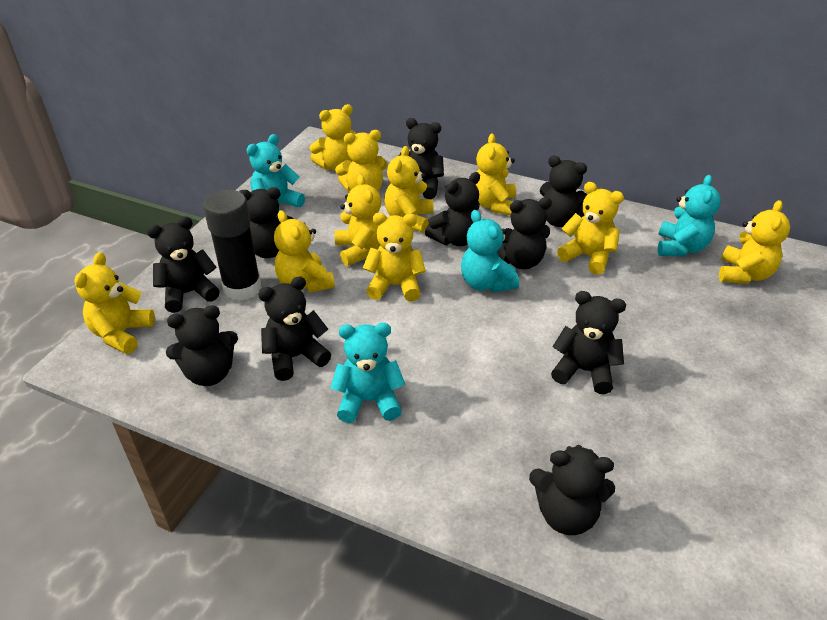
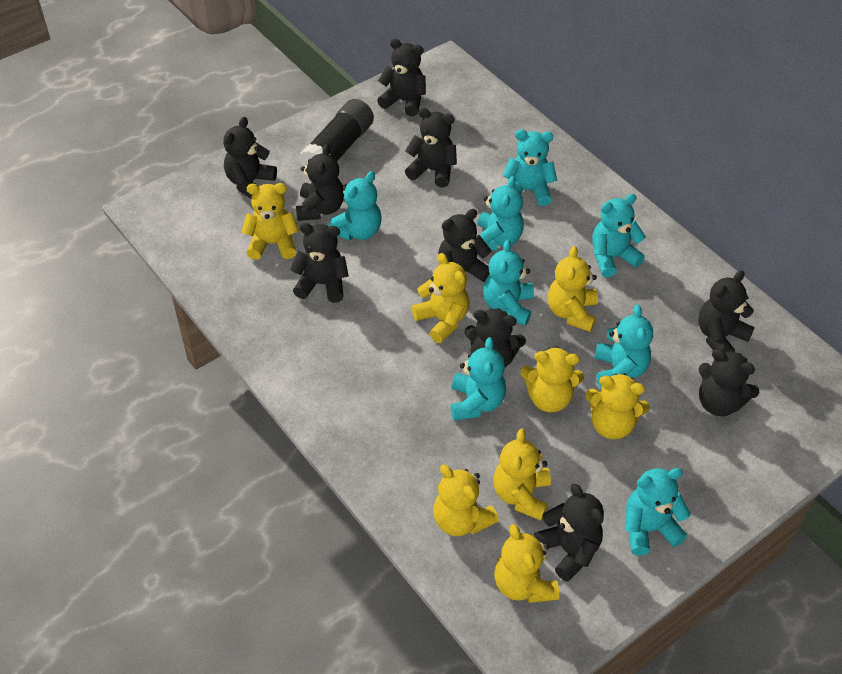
turquoise teddy bear: 4 -> 8
yellow teddy bear: 10 -> 8

